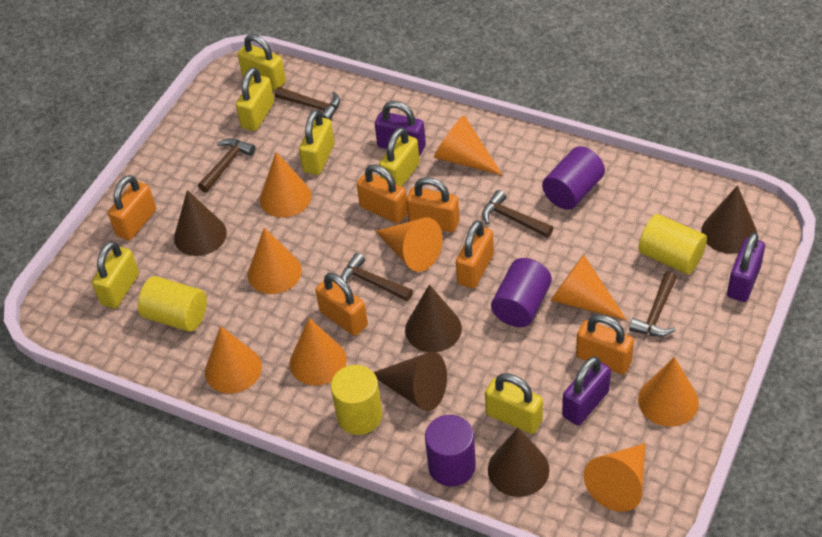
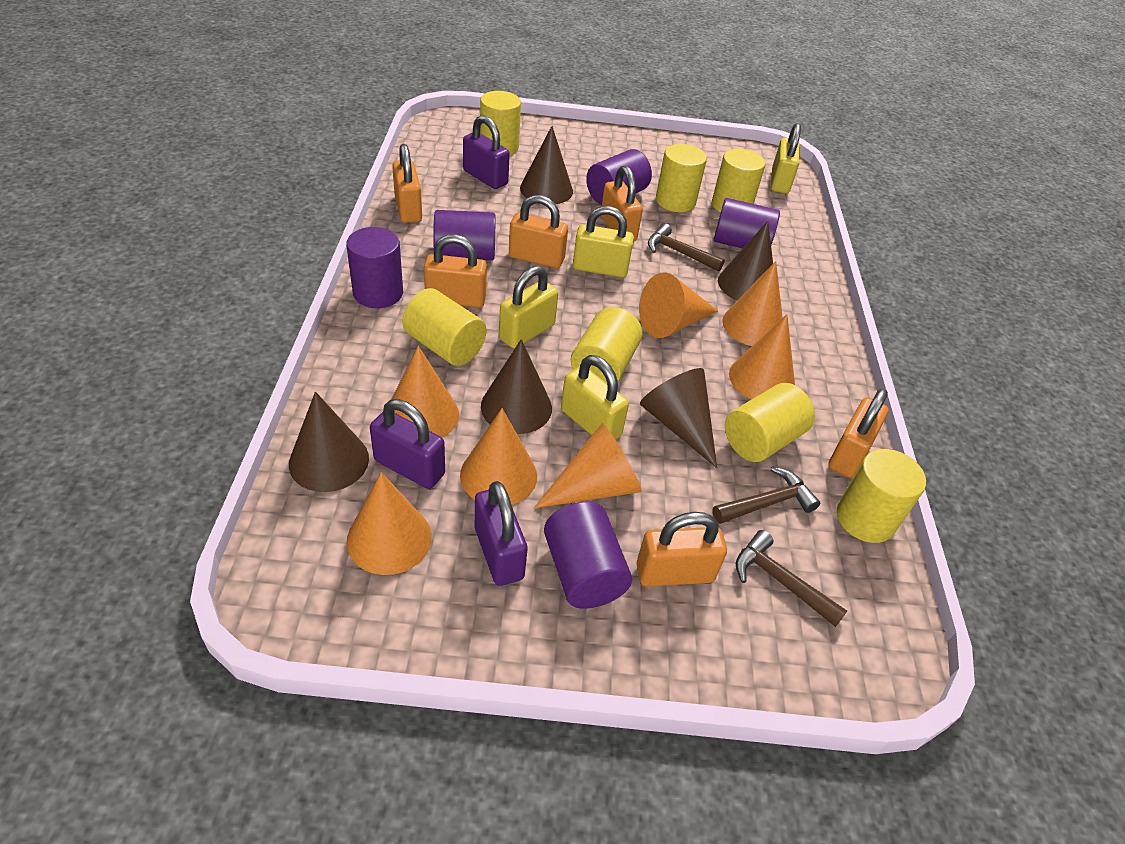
brown hammer: 5 -> 3
orange cone: 9 -> 7
purple cylinder: 3 -> 5
yellow cylinder: 3 -> 7
yellow padlock: 6 -> 4

